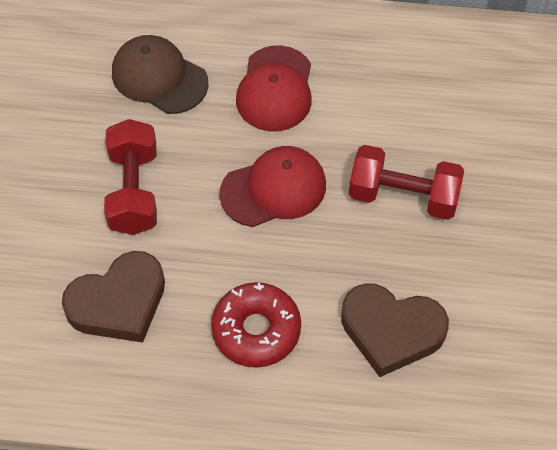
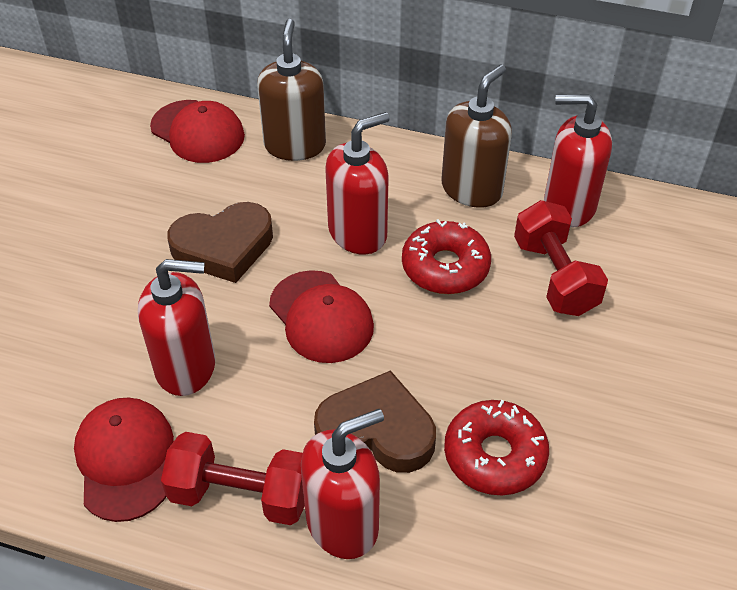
brown cap: 1 -> 0
brown soap dispenser: 0 -> 2
red cap: 2 -> 3
red donut: 1 -> 2
red soap dispenser: 0 -> 4

